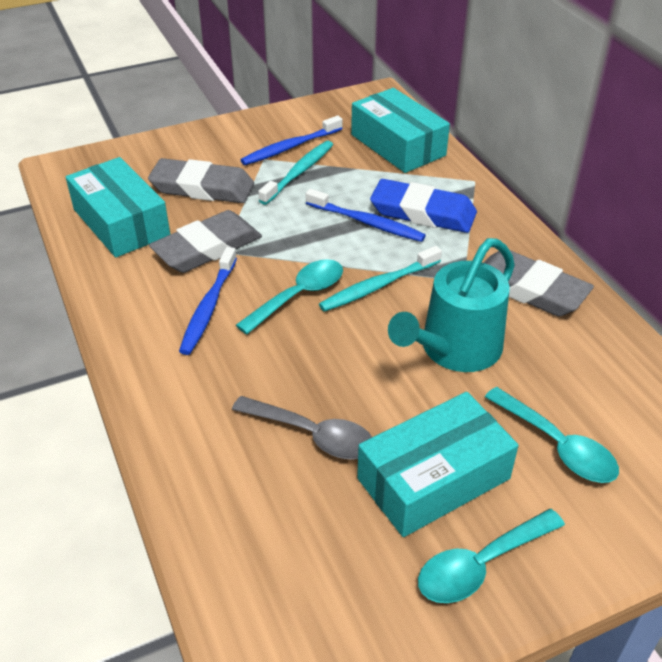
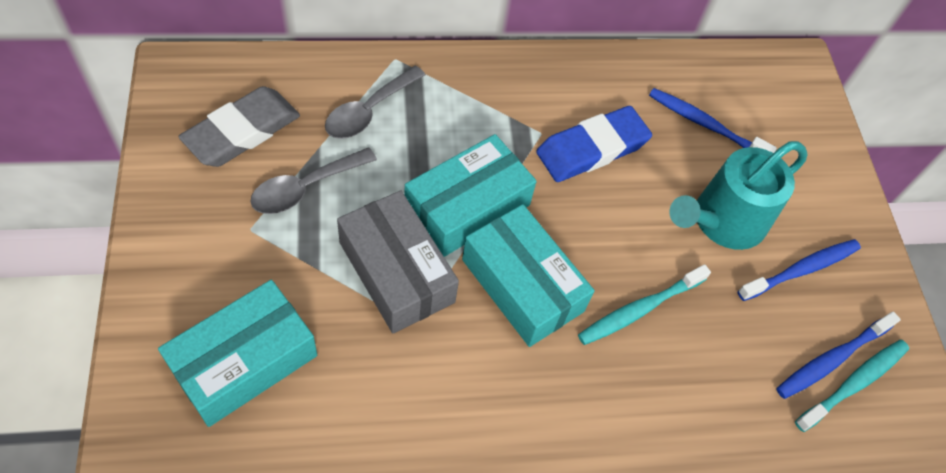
grey box: 0 -> 1
grey eraser: 3 -> 1
grey spoon: 1 -> 2
turquoise spoon: 3 -> 0

